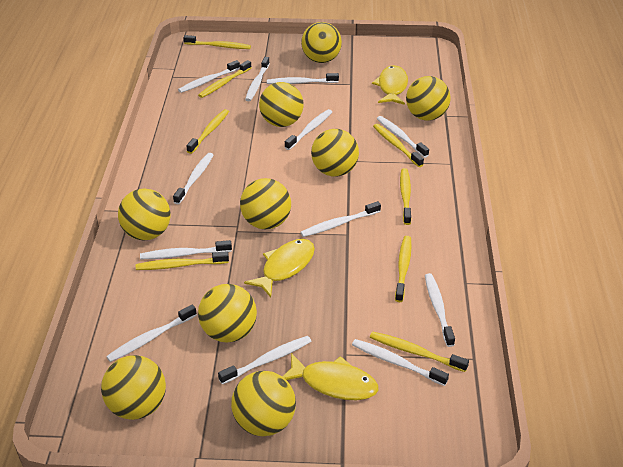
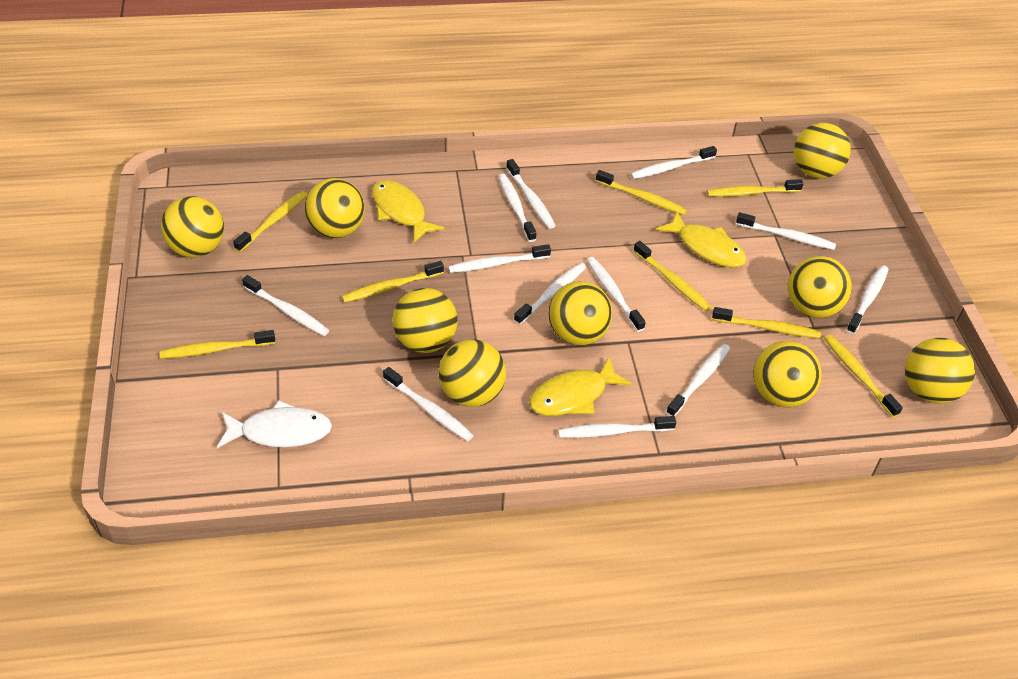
white fish: 0 -> 1

